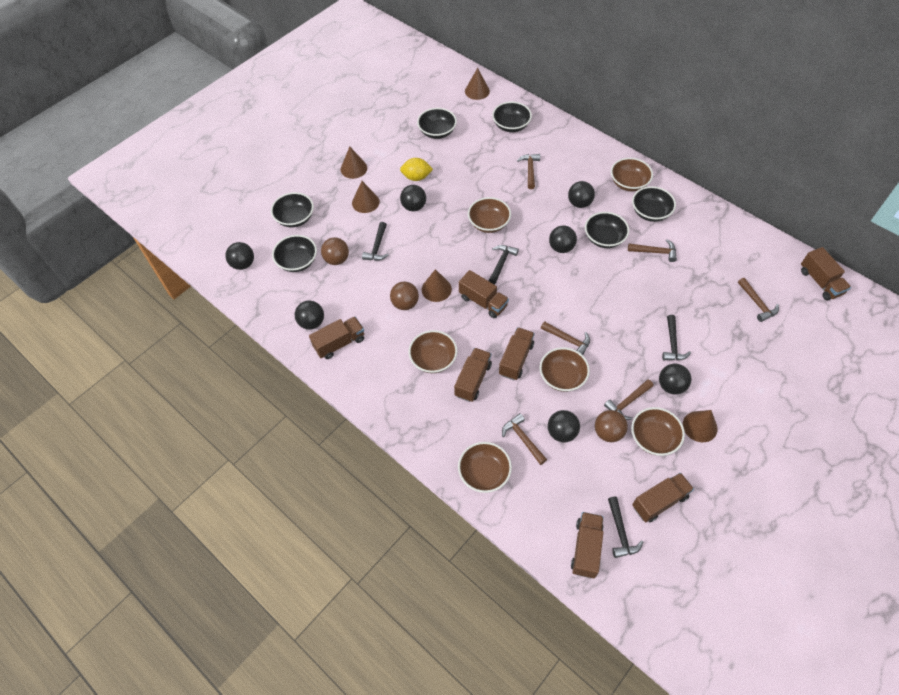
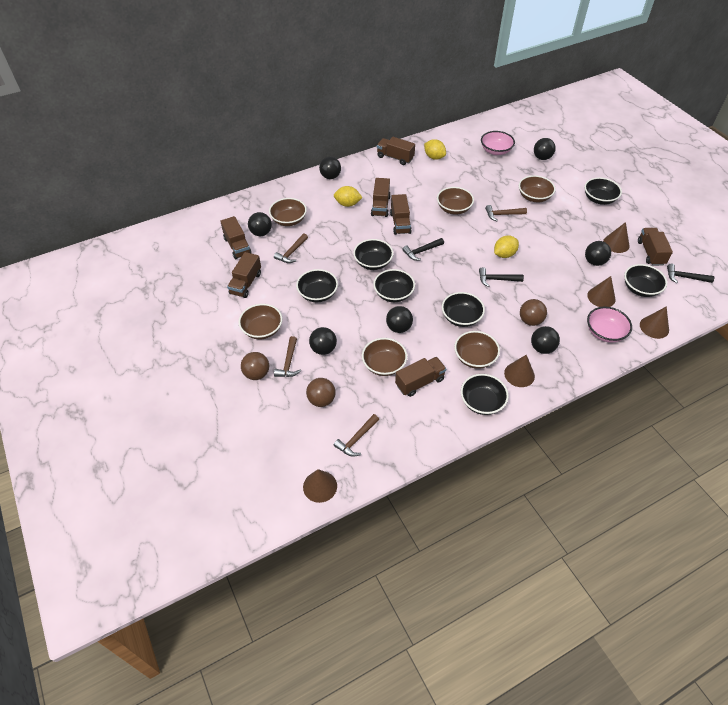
black bowl: 6 -> 7
black hammer: 4 -> 3
brown hammer: 6 -> 4
pink bowl: 0 -> 2
yellow lemon: 1 -> 3

